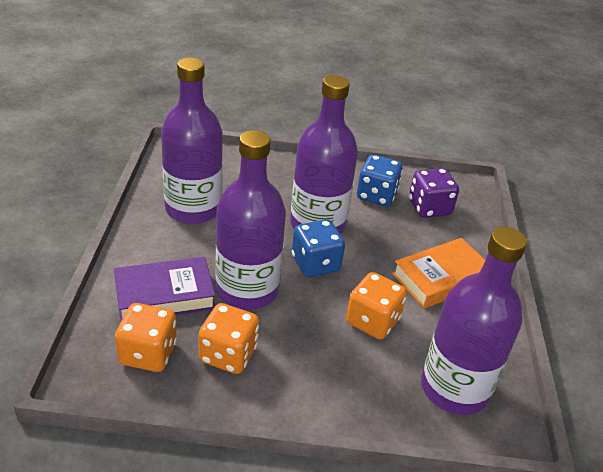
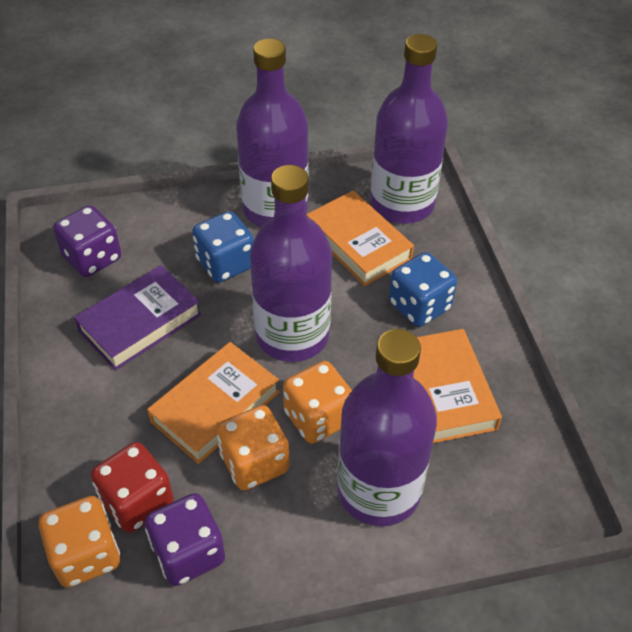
orange book: 1 -> 3
purple dice: 1 -> 2
red dice: 0 -> 1

